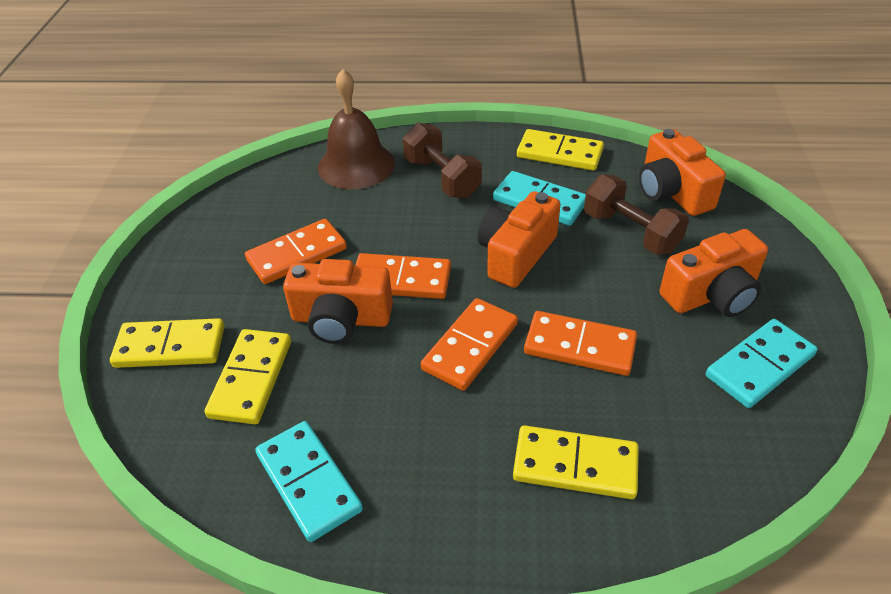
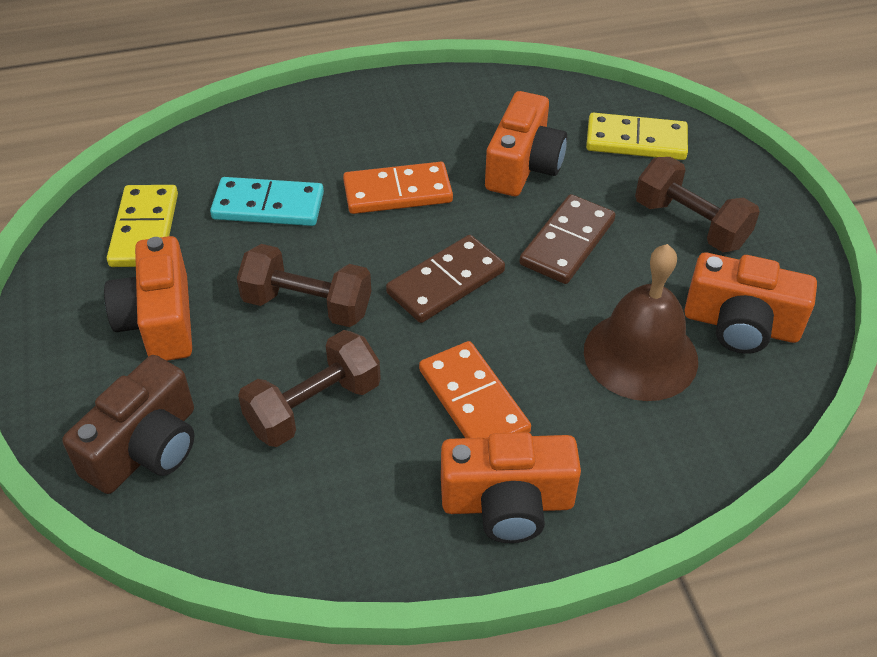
brown camera: 0 -> 1
brown domino: 0 -> 2
brown dumbbell: 2 -> 3
orange domino: 4 -> 2
turquoise domino: 3 -> 1
yellow domino: 4 -> 2

